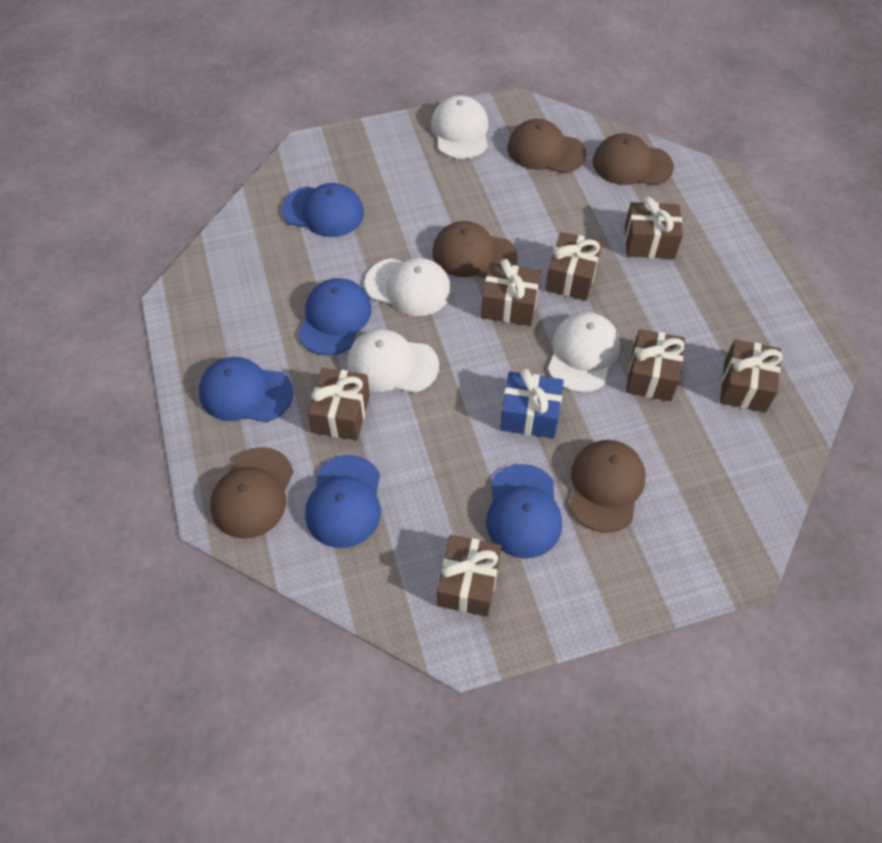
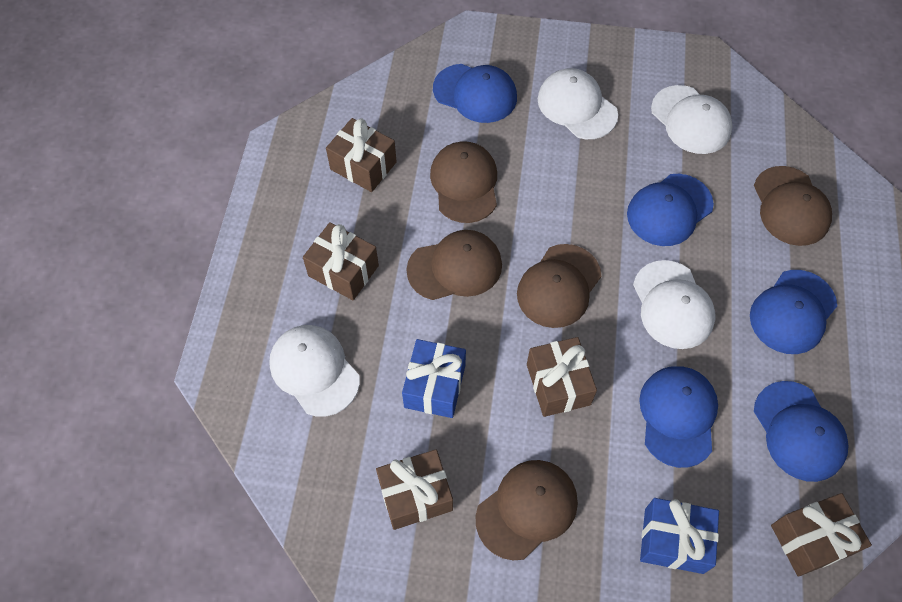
blue gift: 1 -> 2
brown gift: 7 -> 5

